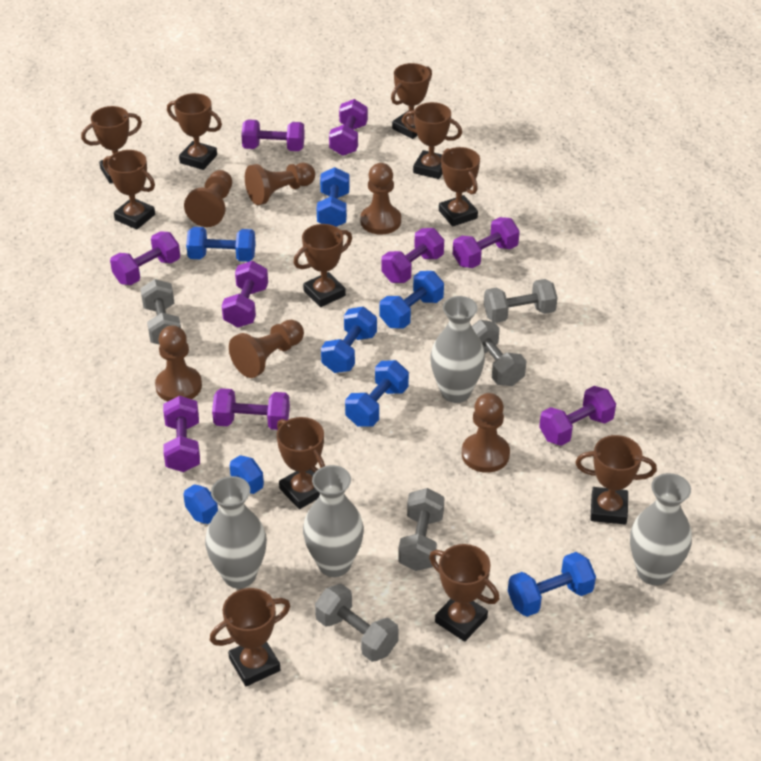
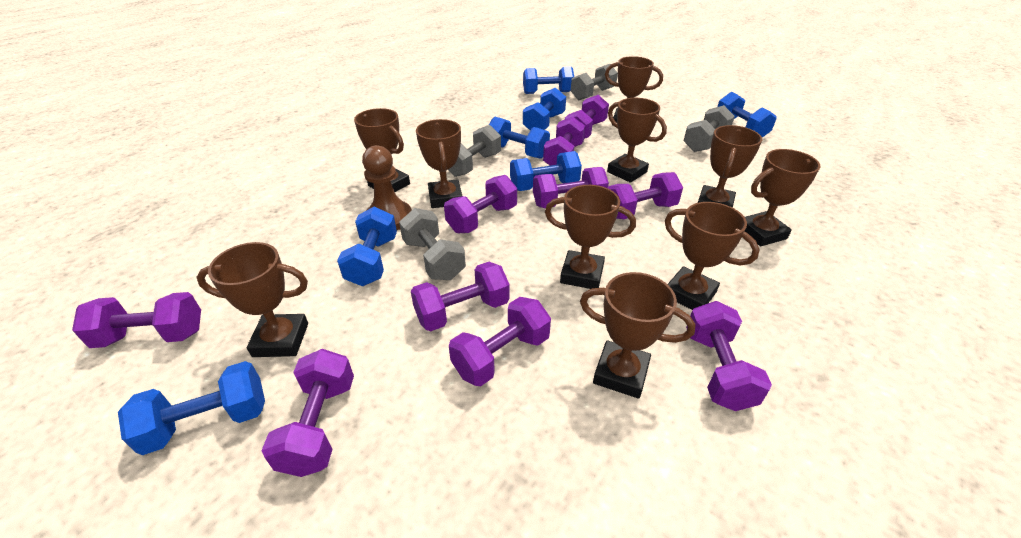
brown pawn: 6 -> 1
brown trophy: 11 -> 10
grey dumbbell: 5 -> 4
grey vase: 4 -> 0
purple dumbbell: 9 -> 10

